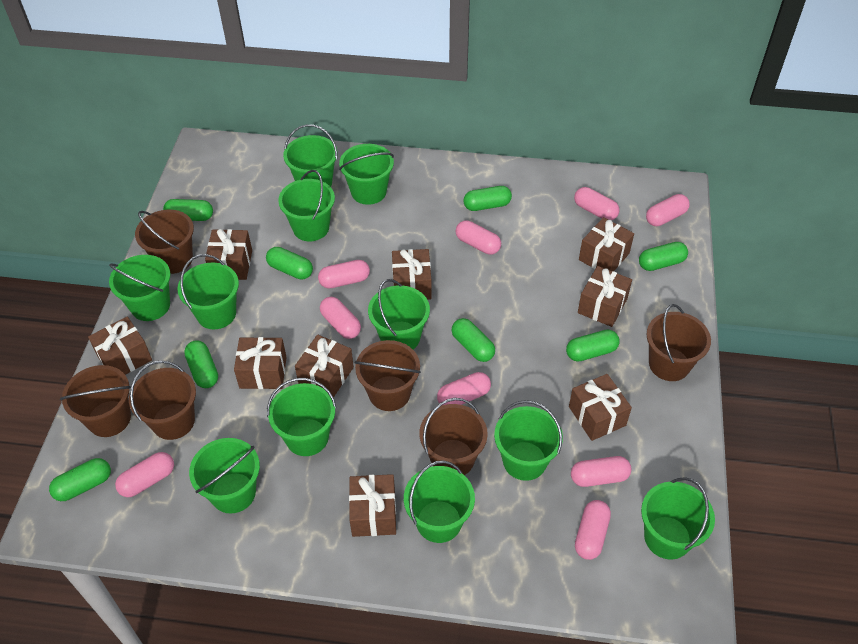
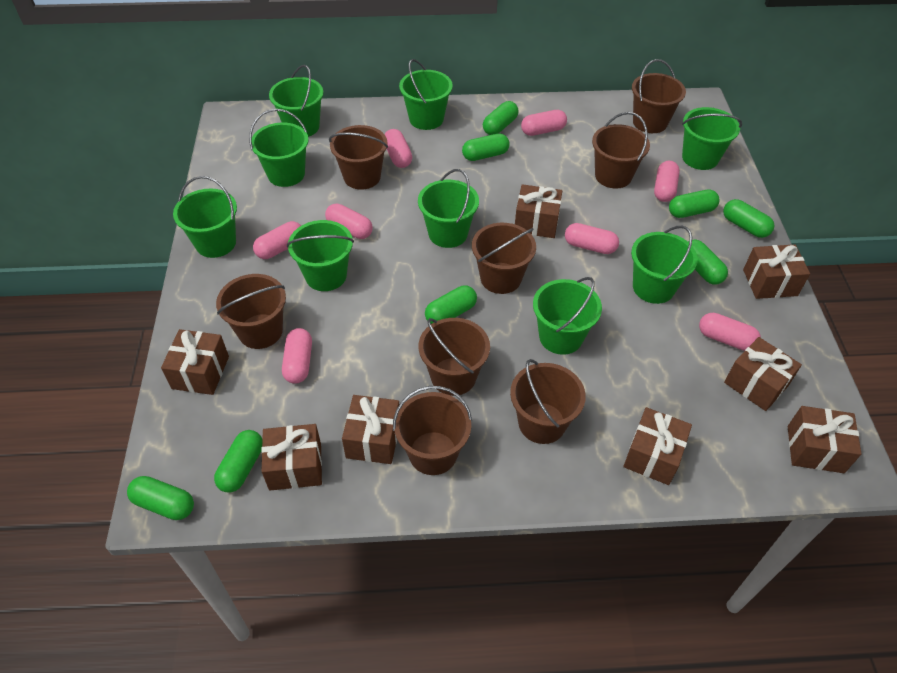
brown bucket: 6 -> 8
brown gift: 9 -> 8
green bucket: 11 -> 9
pink capsule: 9 -> 8

